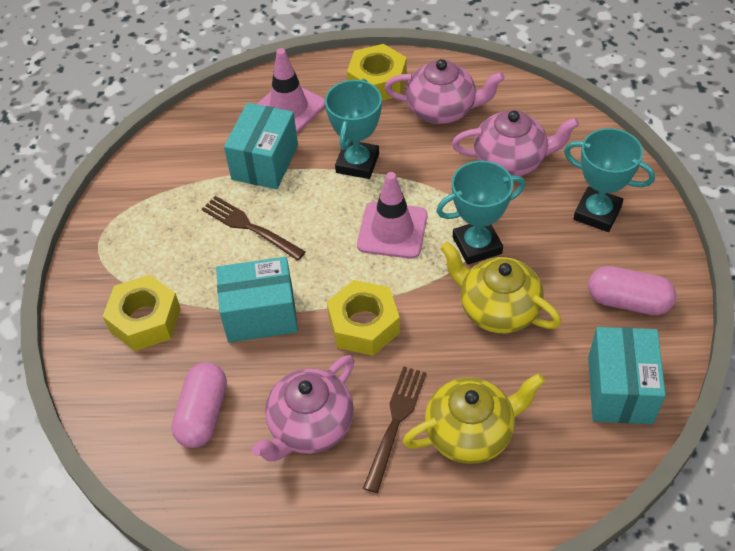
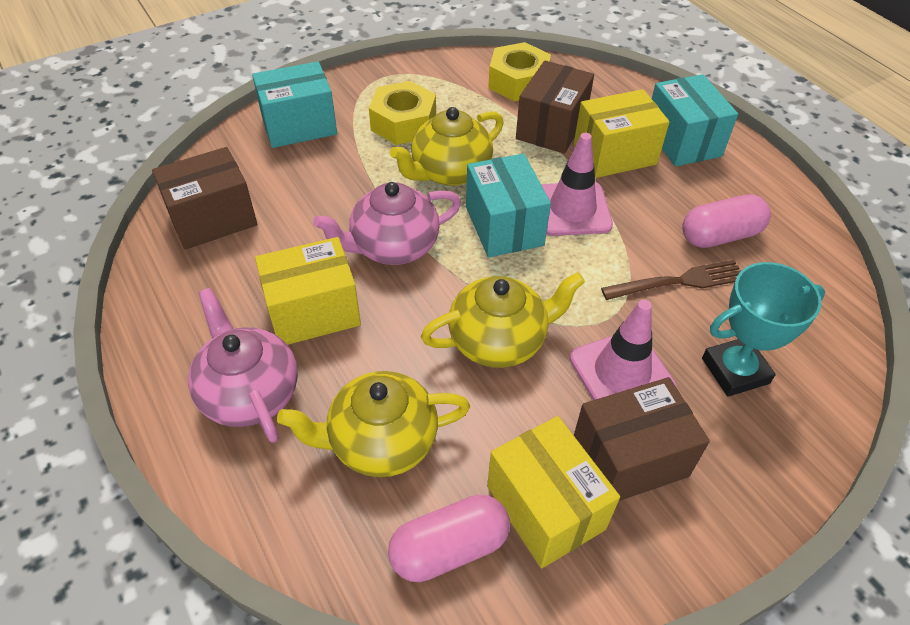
brown box: 0 -> 3
brown fork: 2 -> 1
pink teapot: 3 -> 2
turquoise trophy: 3 -> 1
yellow box: 0 -> 3
yellow nut: 3 -> 2
yellow teapot: 2 -> 3

